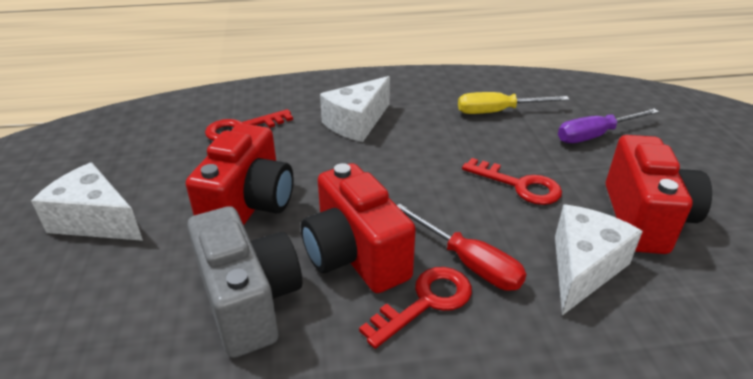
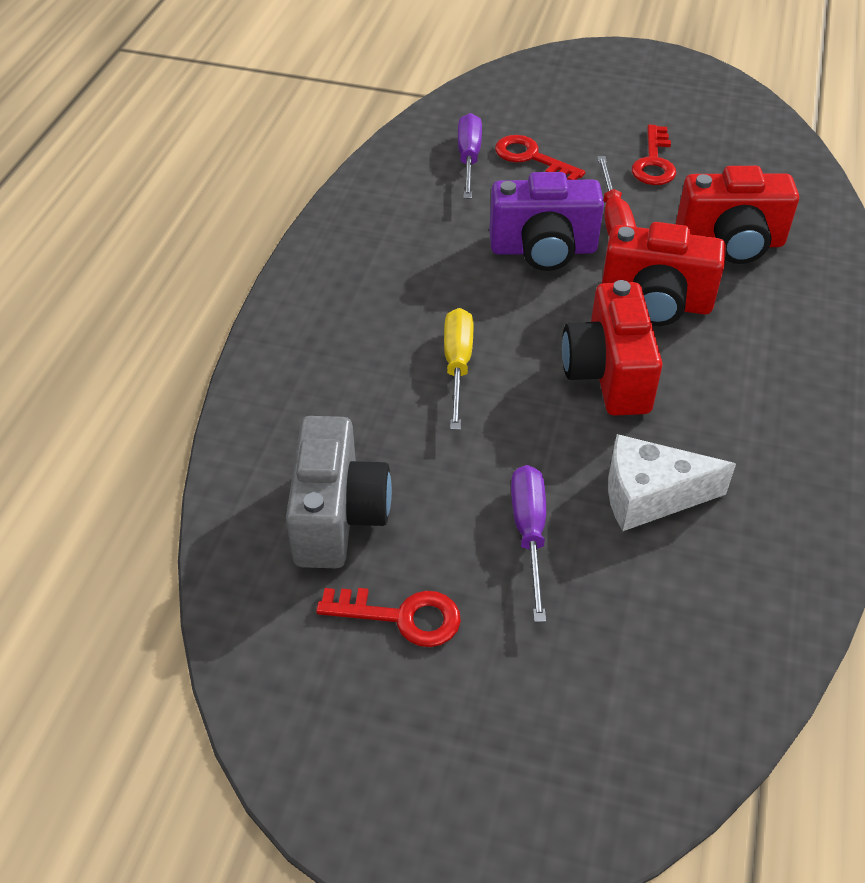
purple camera: 0 -> 1
purple screwdriver: 1 -> 2
white cheese: 3 -> 1

